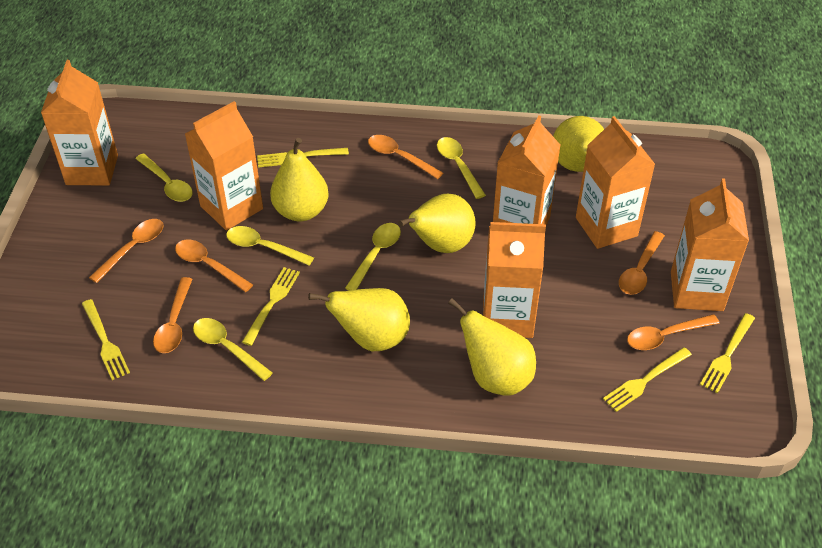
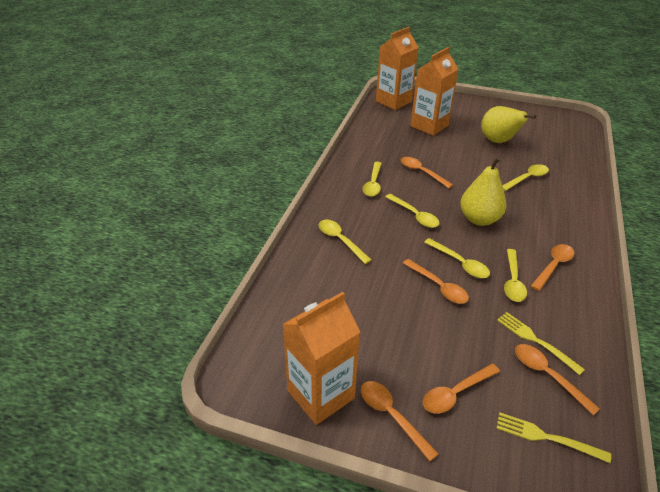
orange carton: 6 -> 3
yellow fork: 5 -> 2
yellow pear: 5 -> 2
yellow spoon: 5 -> 6

